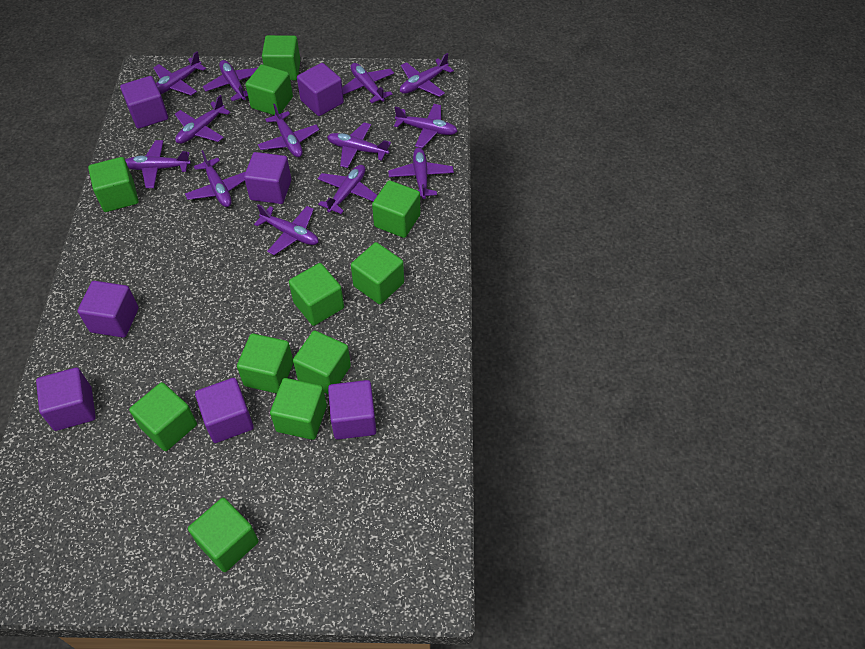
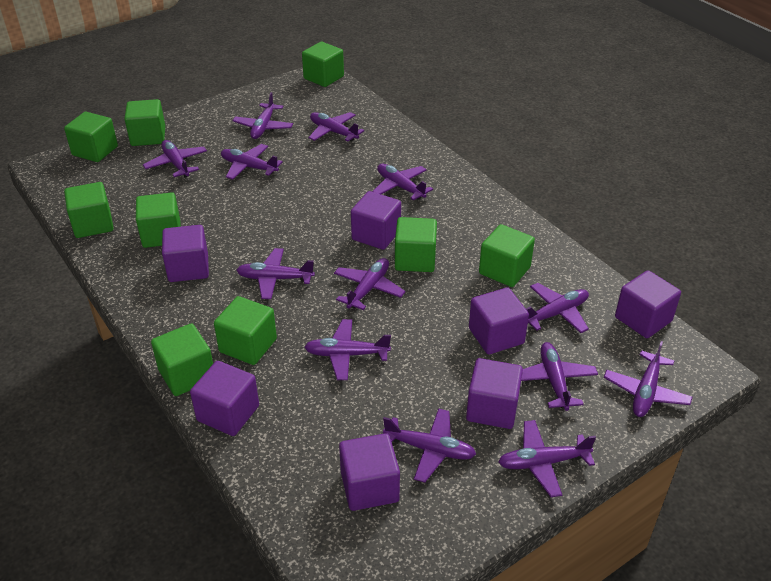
green cube: 11 -> 9

